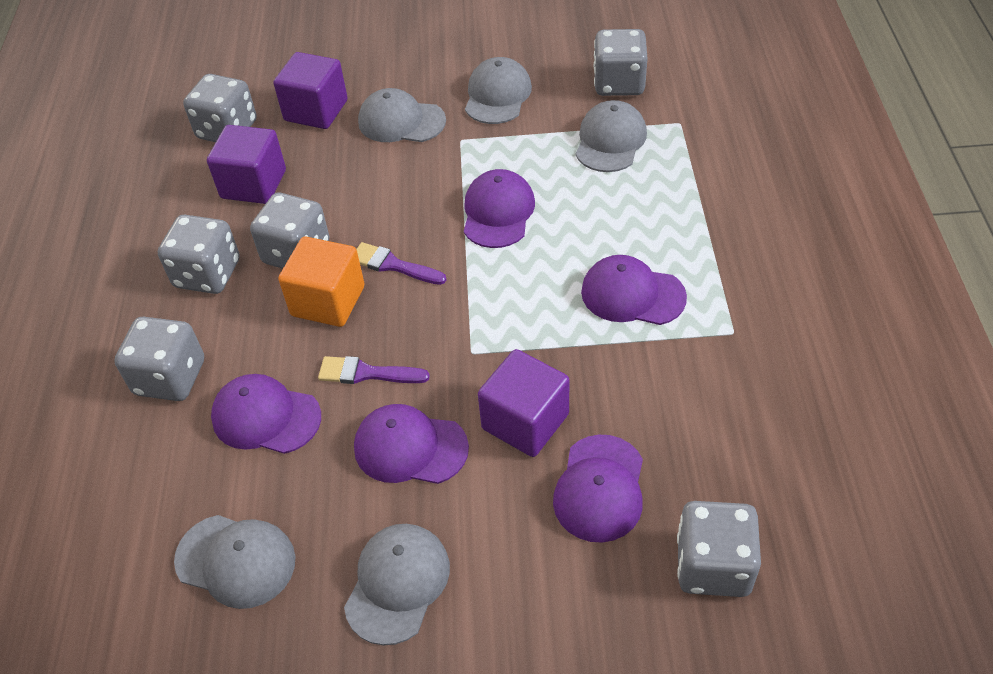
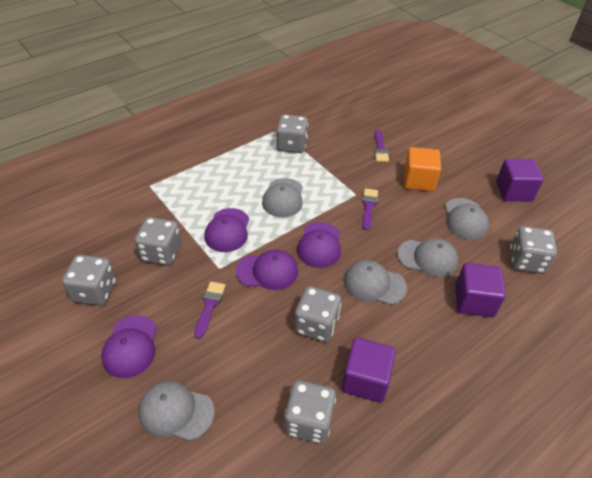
purple brush: 2 -> 3
purple cap: 5 -> 4

